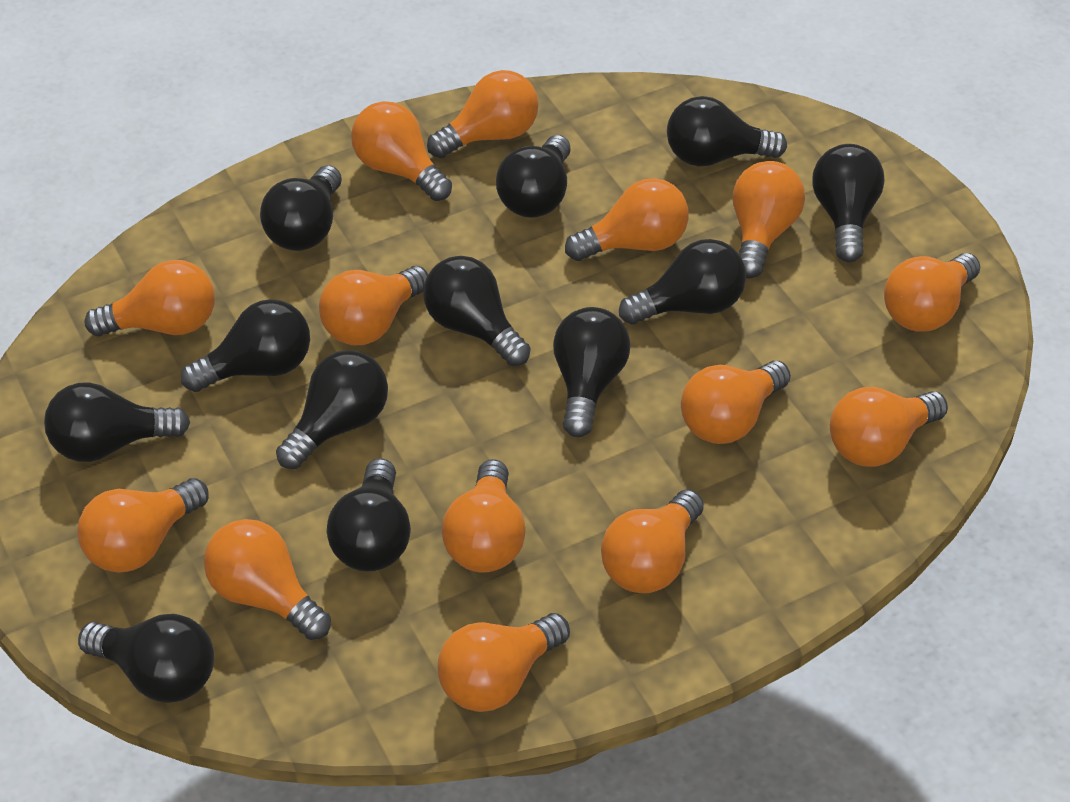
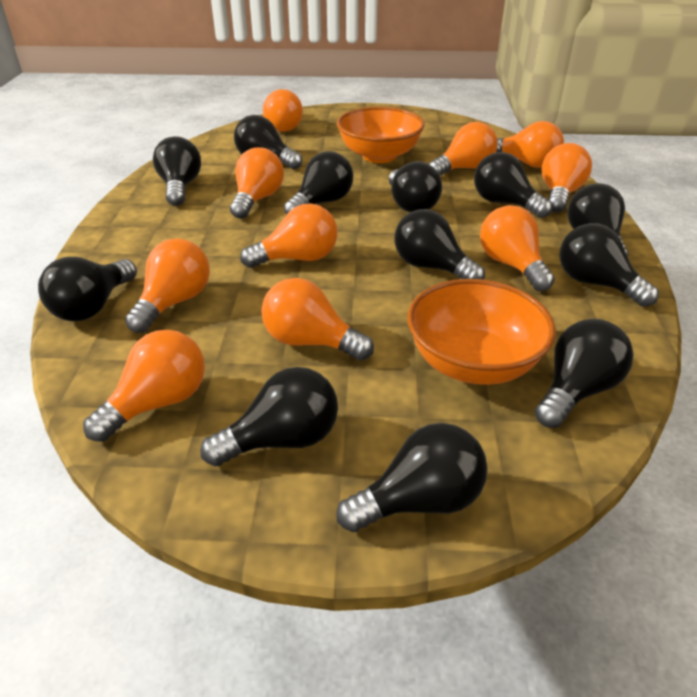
orange bowl: 0 -> 2
orange light bulb: 14 -> 10

